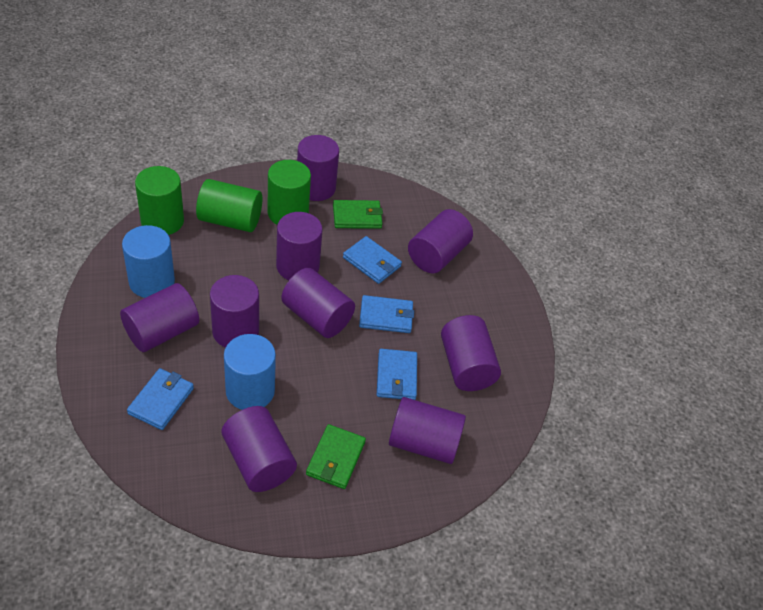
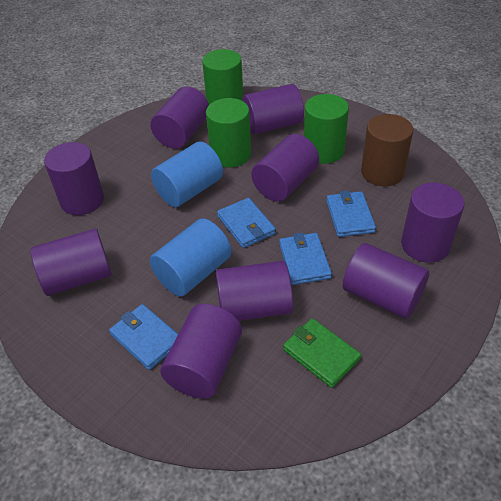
brown cylinder: 0 -> 1
green wallet: 2 -> 1

